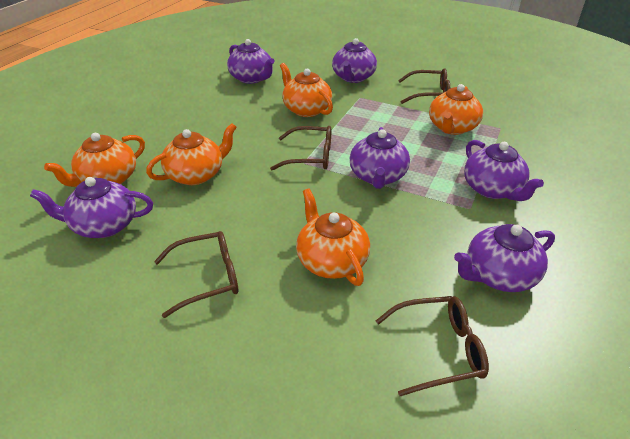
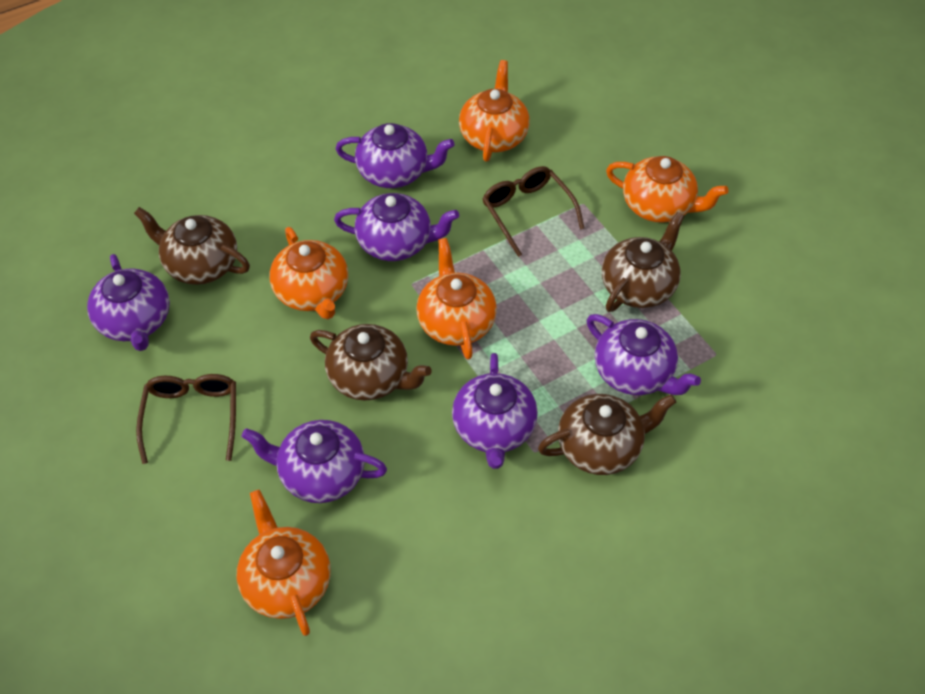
brown glasses: 4 -> 2
brown teapot: 0 -> 4

